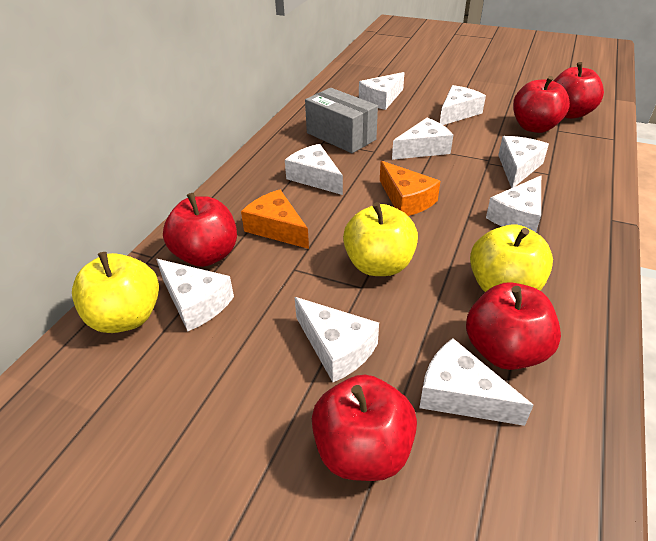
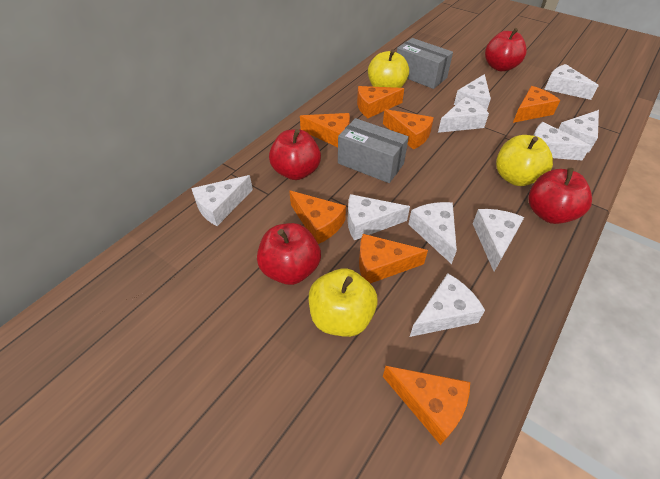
grey box: 1 -> 2
orange cheese: 2 -> 7
red apple: 5 -> 4
white cheese: 9 -> 10

